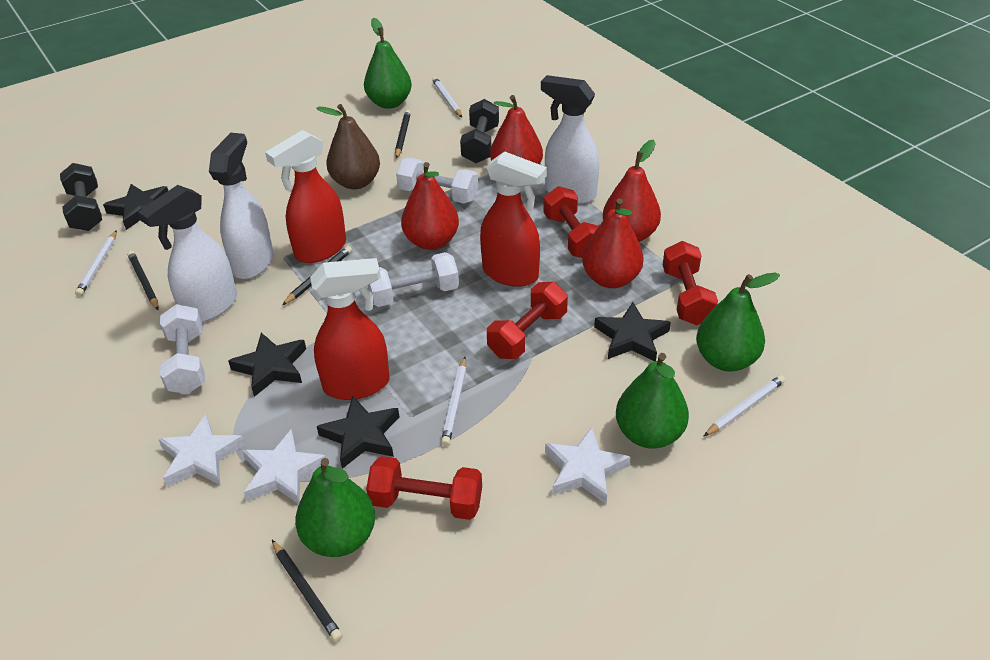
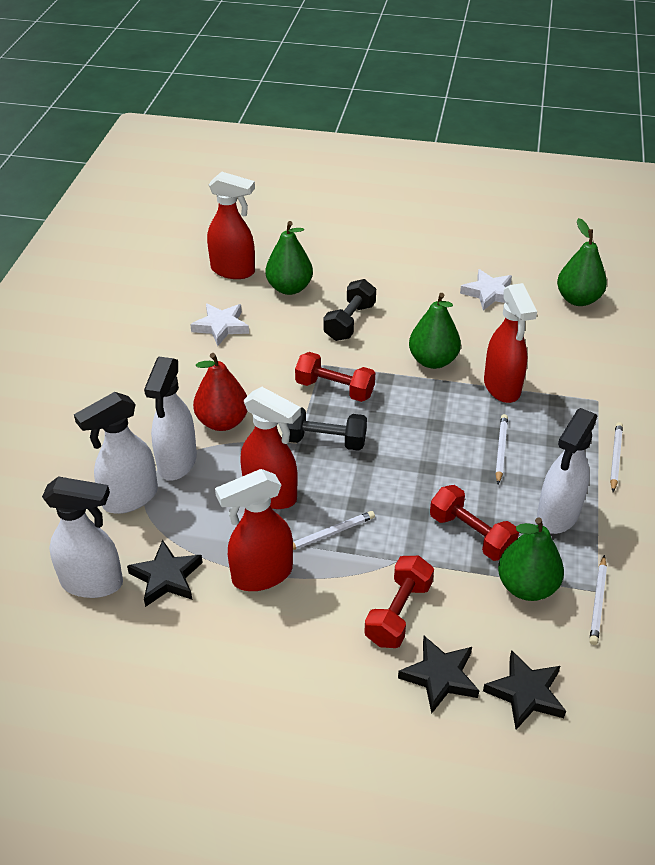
black pencil: 4 -> 0
black star: 4 -> 3
brown pear: 1 -> 0
red dumbbell: 4 -> 3
red pear: 4 -> 1
red spray bottle: 3 -> 4
white dumbbell: 3 -> 0
white spray bottle: 3 -> 4
white star: 3 -> 2

